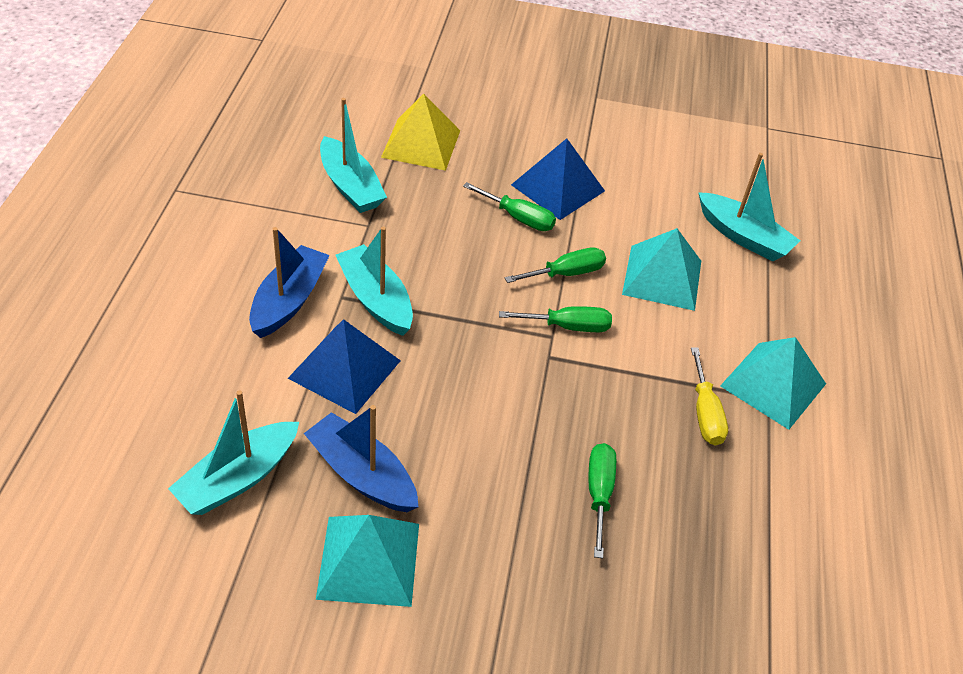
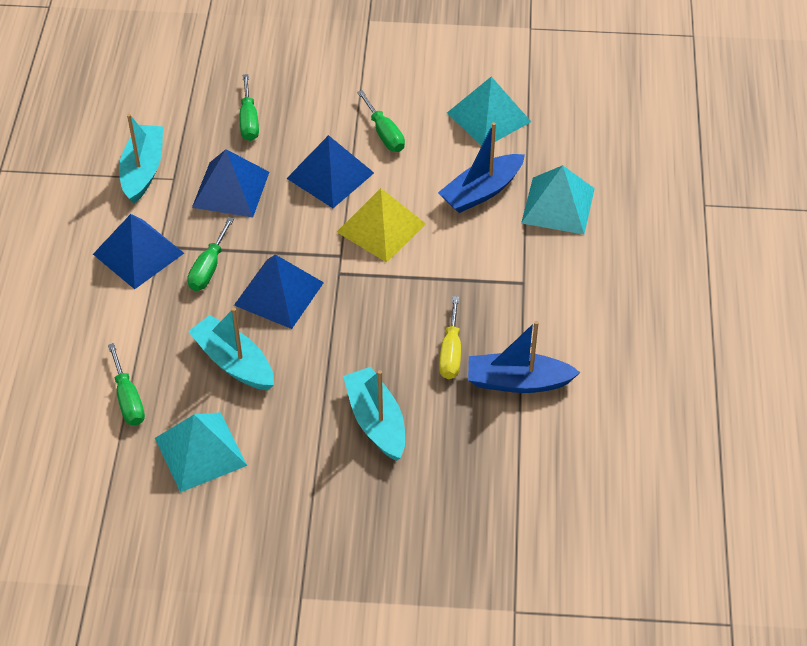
blue pyramid: 2 -> 4
turquoise boat: 4 -> 3

